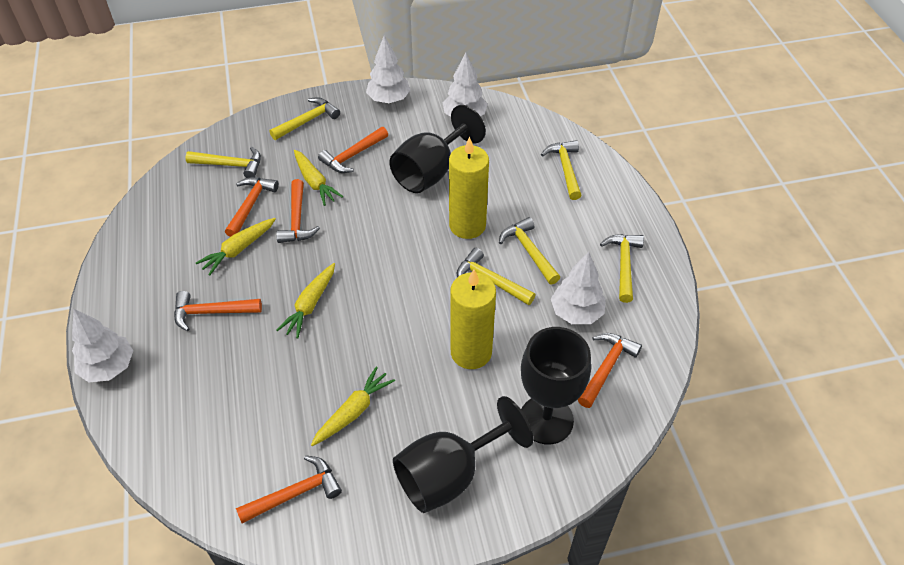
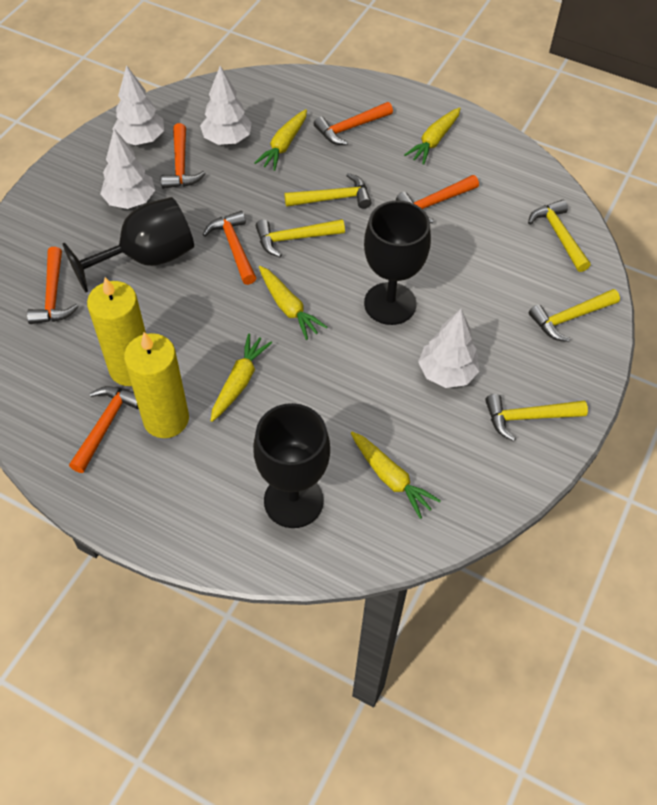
yellow carrot: 4 -> 5
yellow hammer: 6 -> 5

